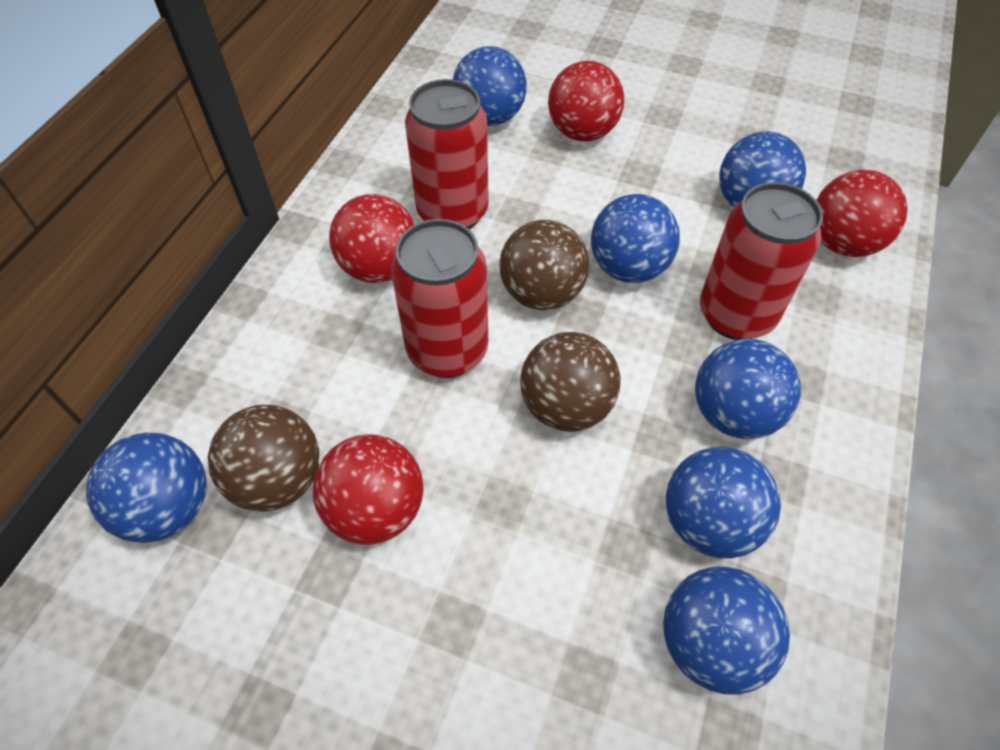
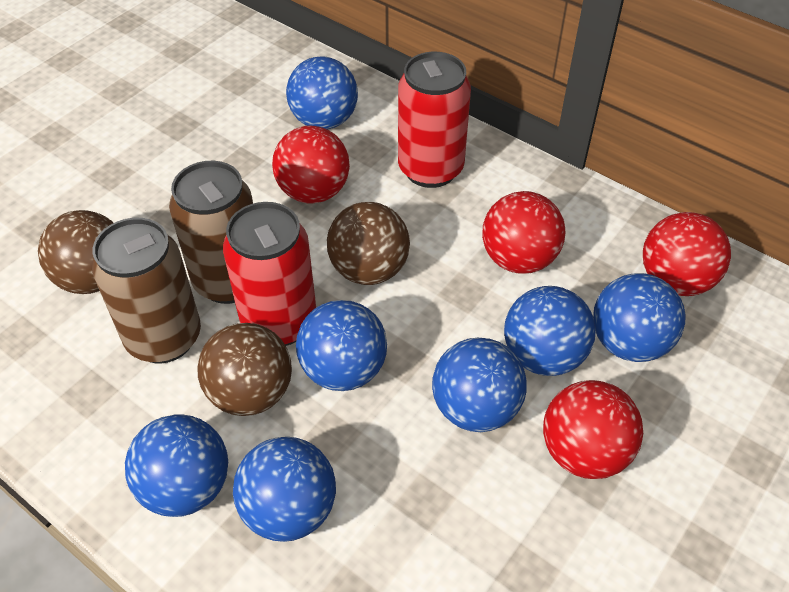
brown can: 0 -> 2
red can: 3 -> 2

